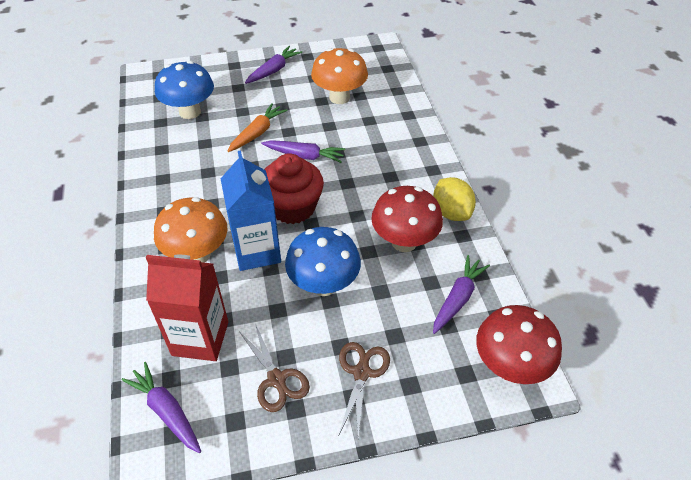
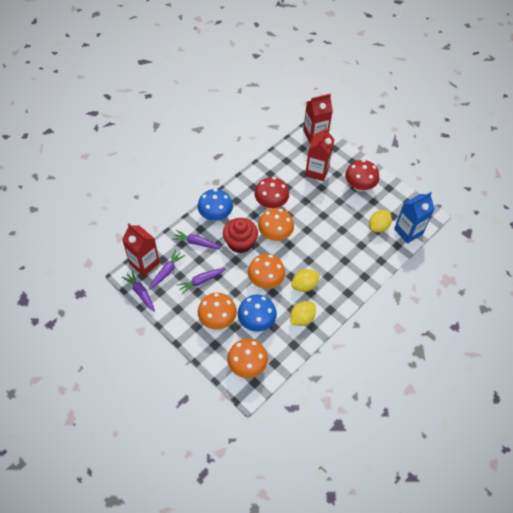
brown scissors: 2 -> 0
orange carrot: 1 -> 0
orange mushroom: 2 -> 4
red carton: 1 -> 3
yellow lemon: 1 -> 3

